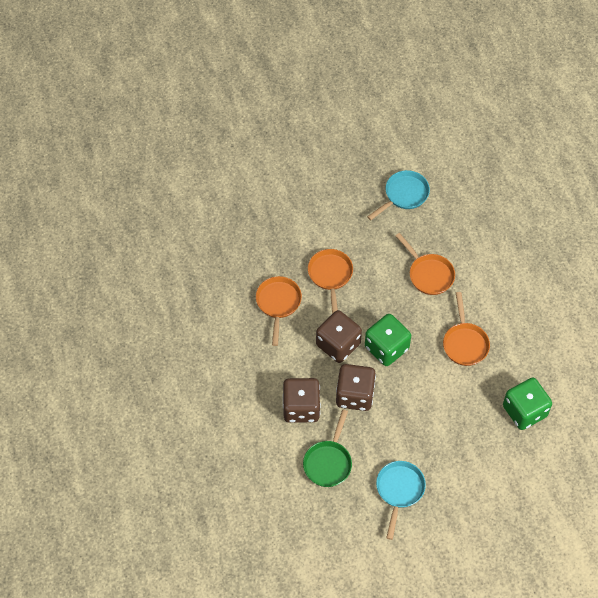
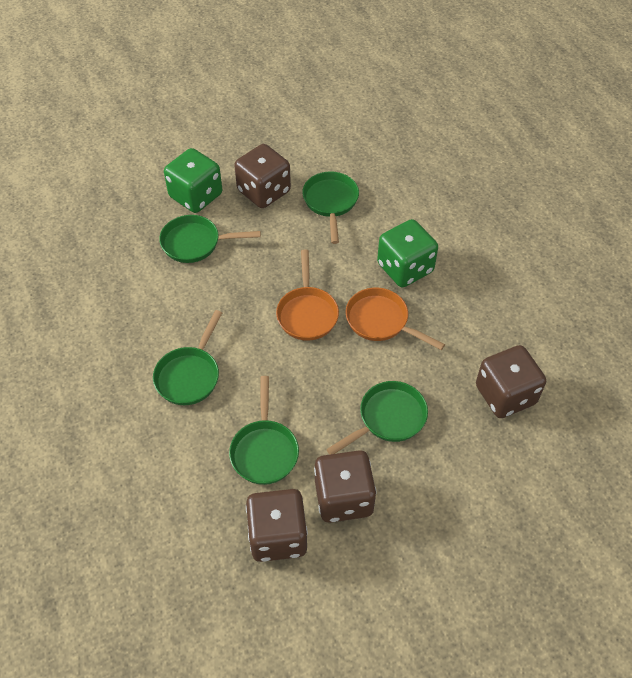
brown dice: 3 -> 4
green pan: 1 -> 5
orange pan: 4 -> 2
turquoise pan: 2 -> 0

